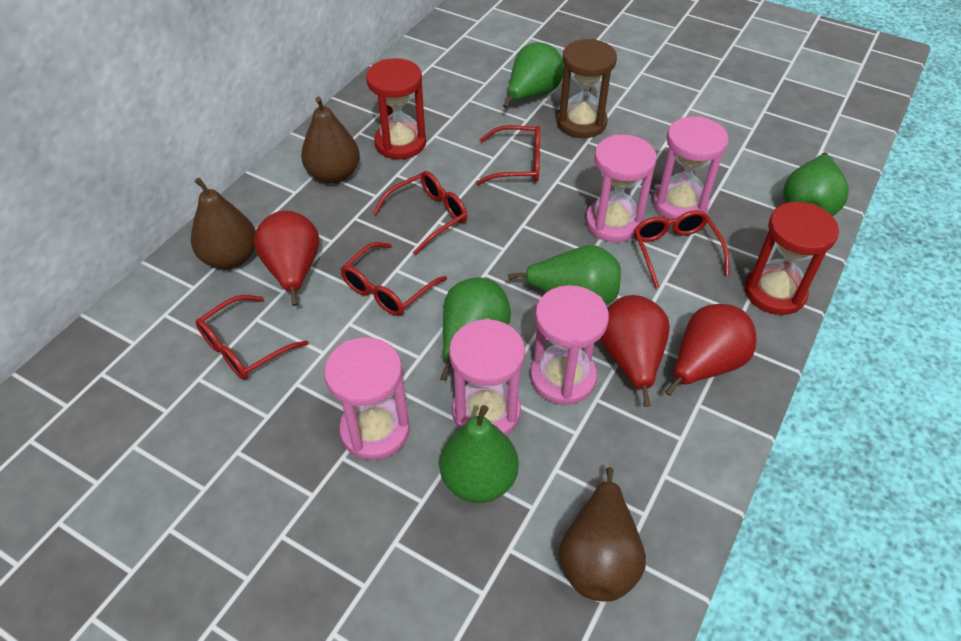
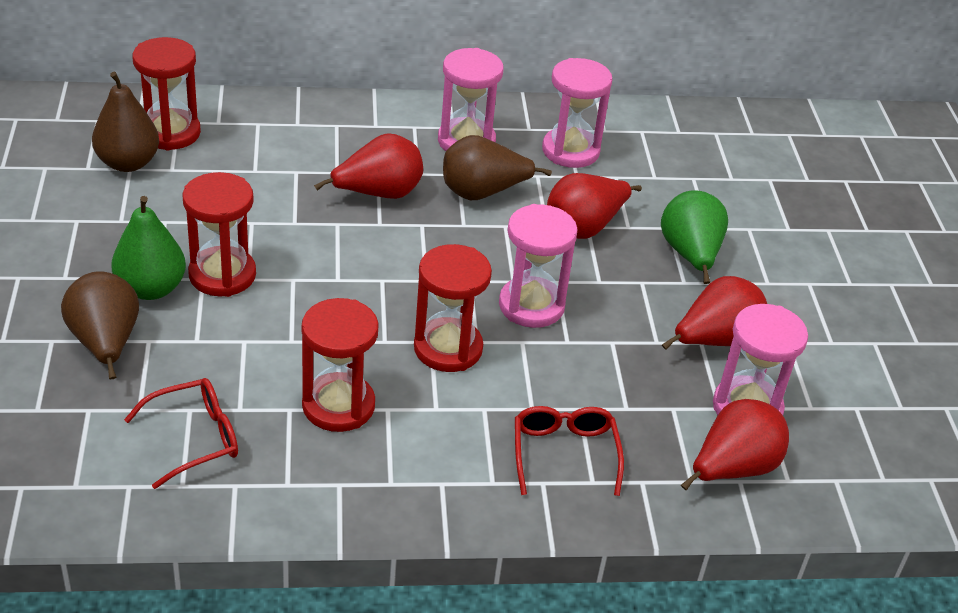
brown hourglass: 1 -> 0
green pear: 5 -> 2
pink hourglass: 5 -> 4
red glasses: 5 -> 2
red hourglass: 2 -> 4
red pear: 3 -> 4

